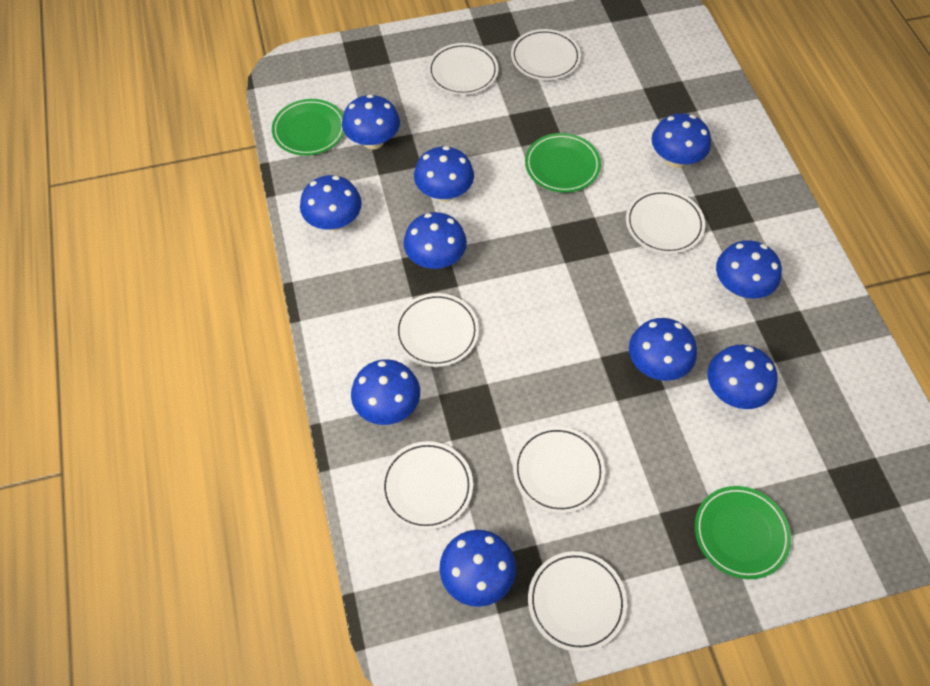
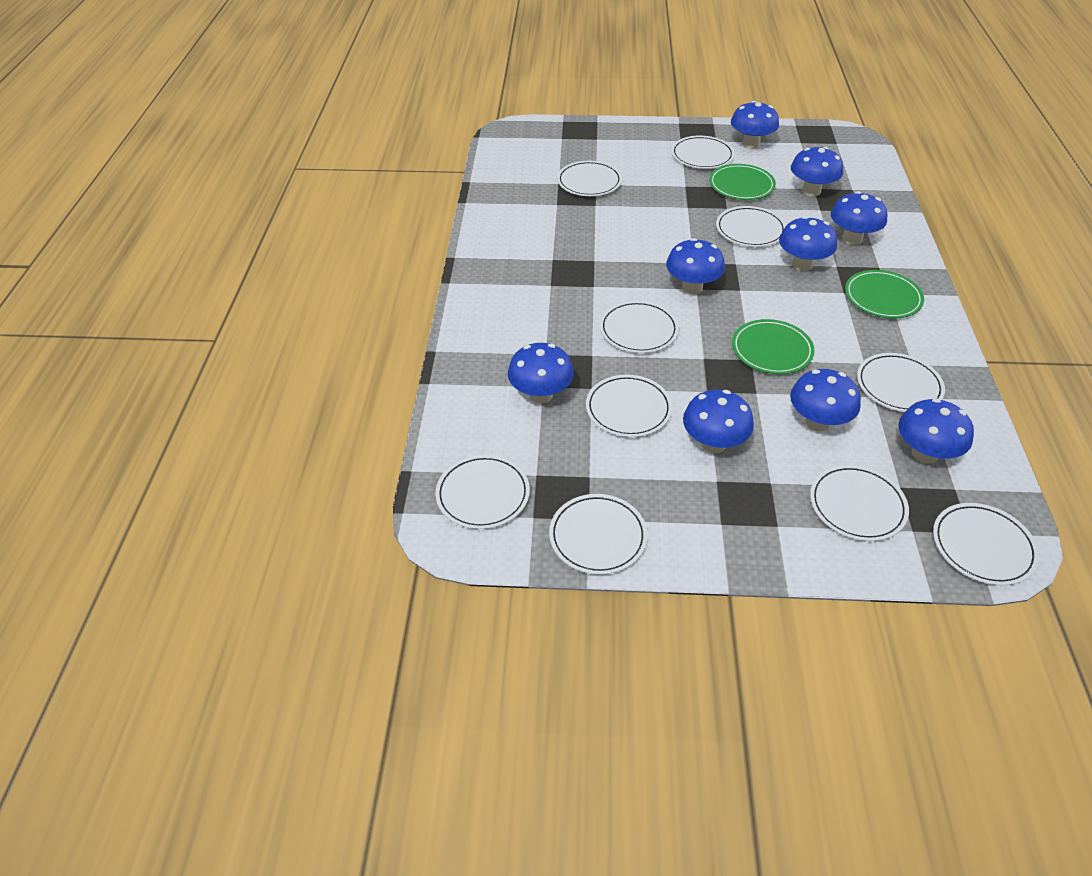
blue mushroom: 10 -> 9
white plate: 7 -> 10

